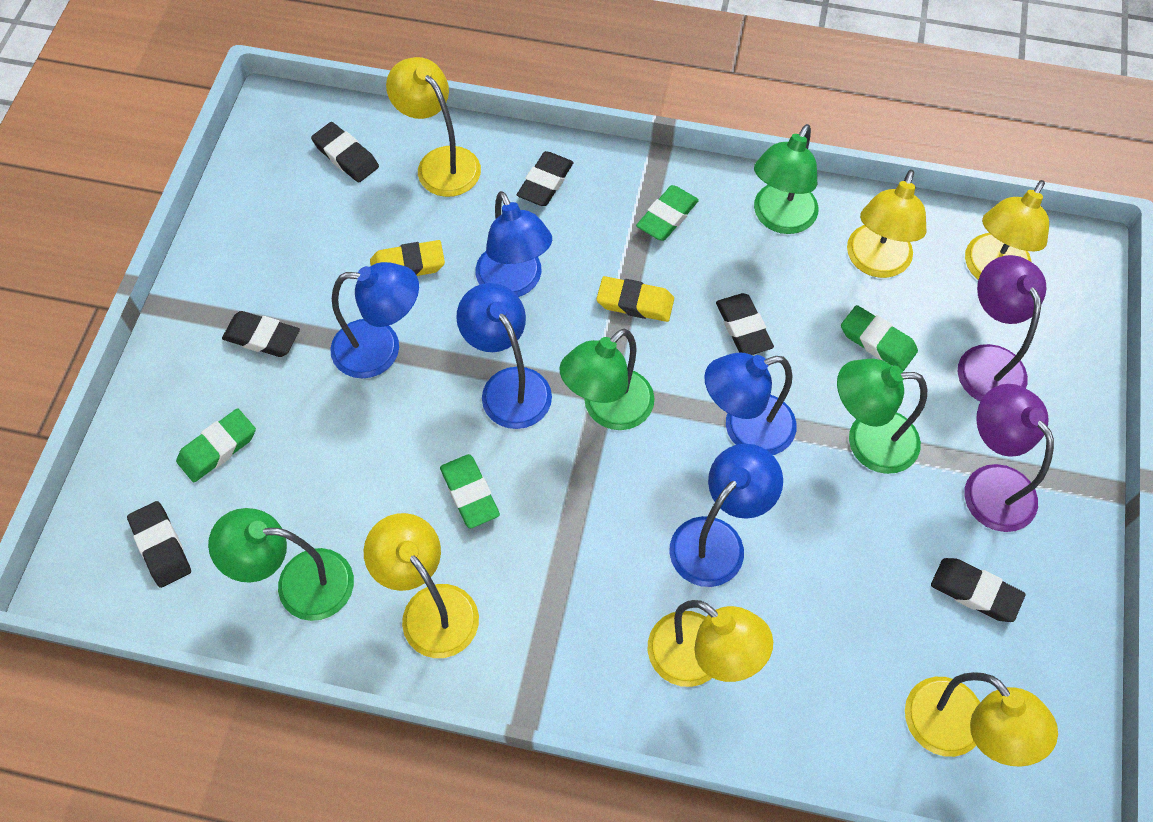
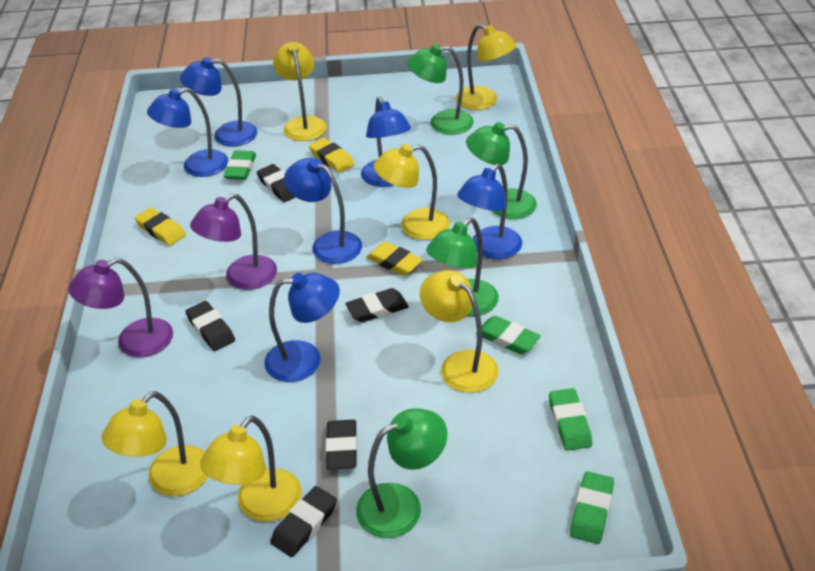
black eraser: 6 -> 5
blue lamp: 5 -> 6
yellow eraser: 2 -> 3

